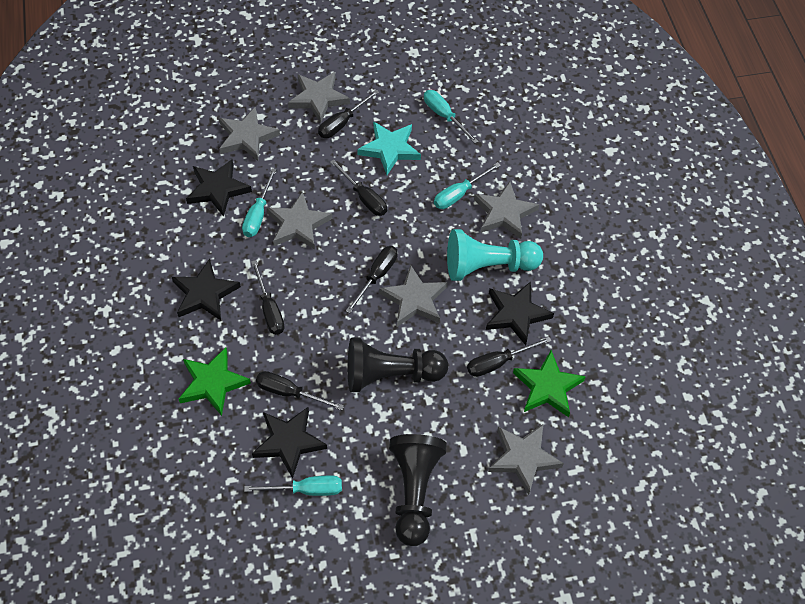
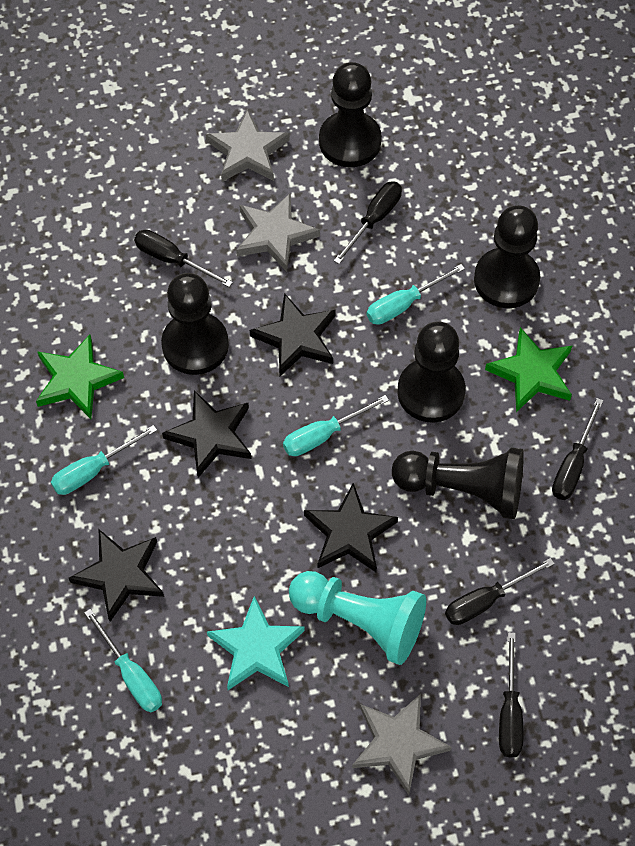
black pawn: 2 -> 5
black screwdriver: 6 -> 5
grey star: 6 -> 3

